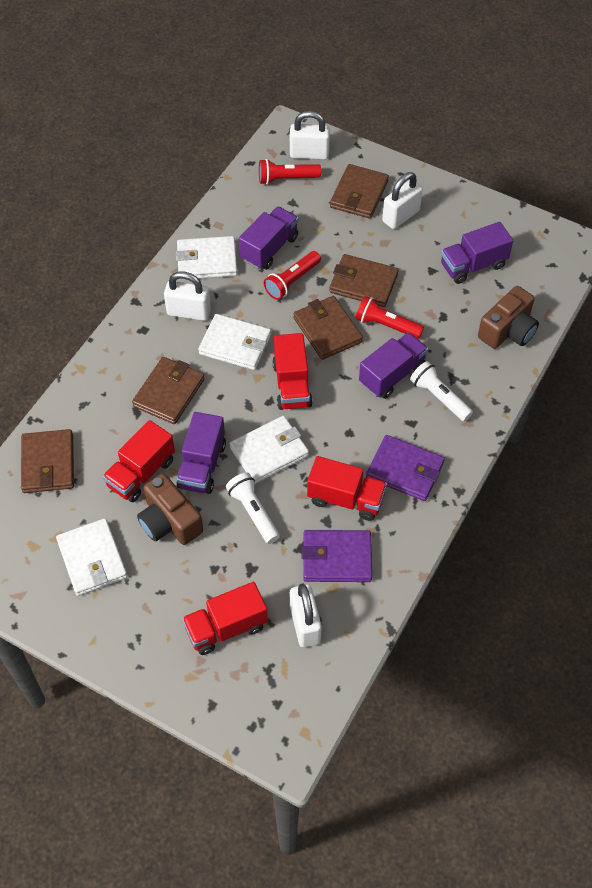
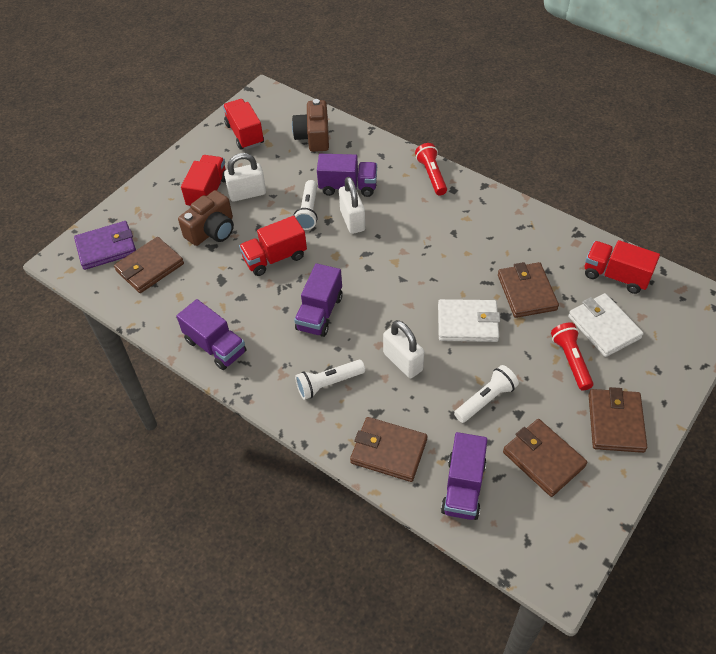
purple wallet: 2 -> 1
red flashlight: 3 -> 2
white flashlight: 2 -> 3
white padlock: 4 -> 3
white wallet: 4 -> 2

